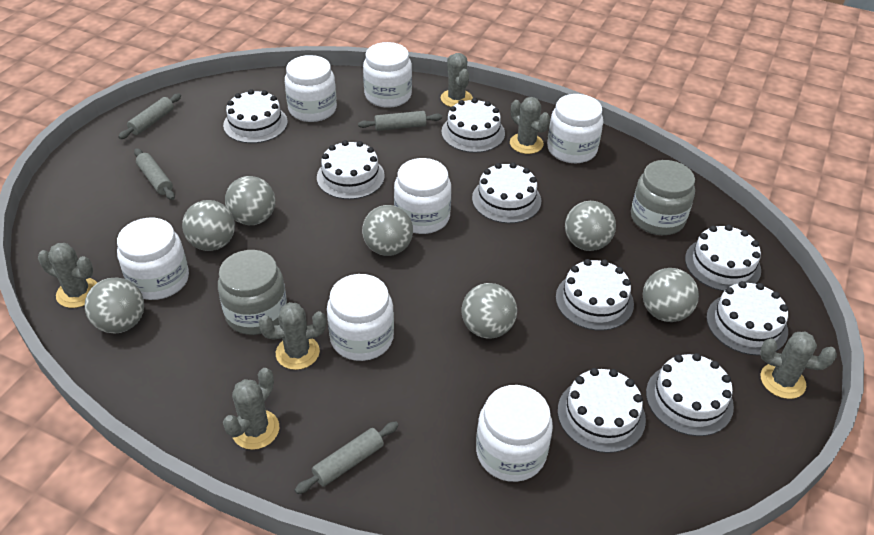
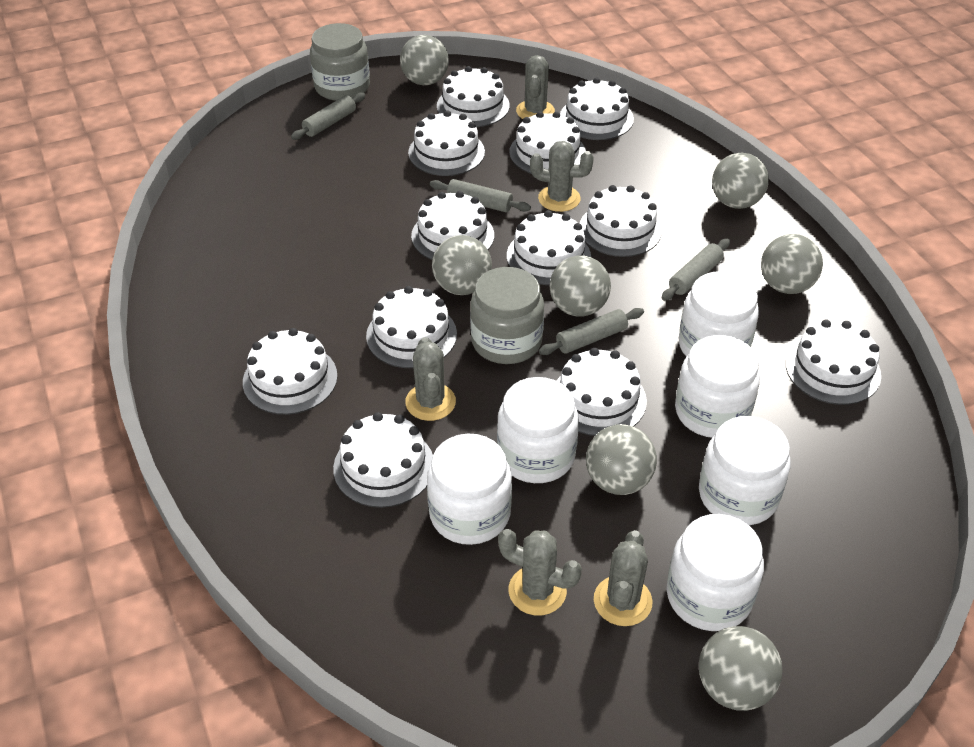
grey cactus: 6 -> 5
white cake: 9 -> 12
white jar: 7 -> 6

